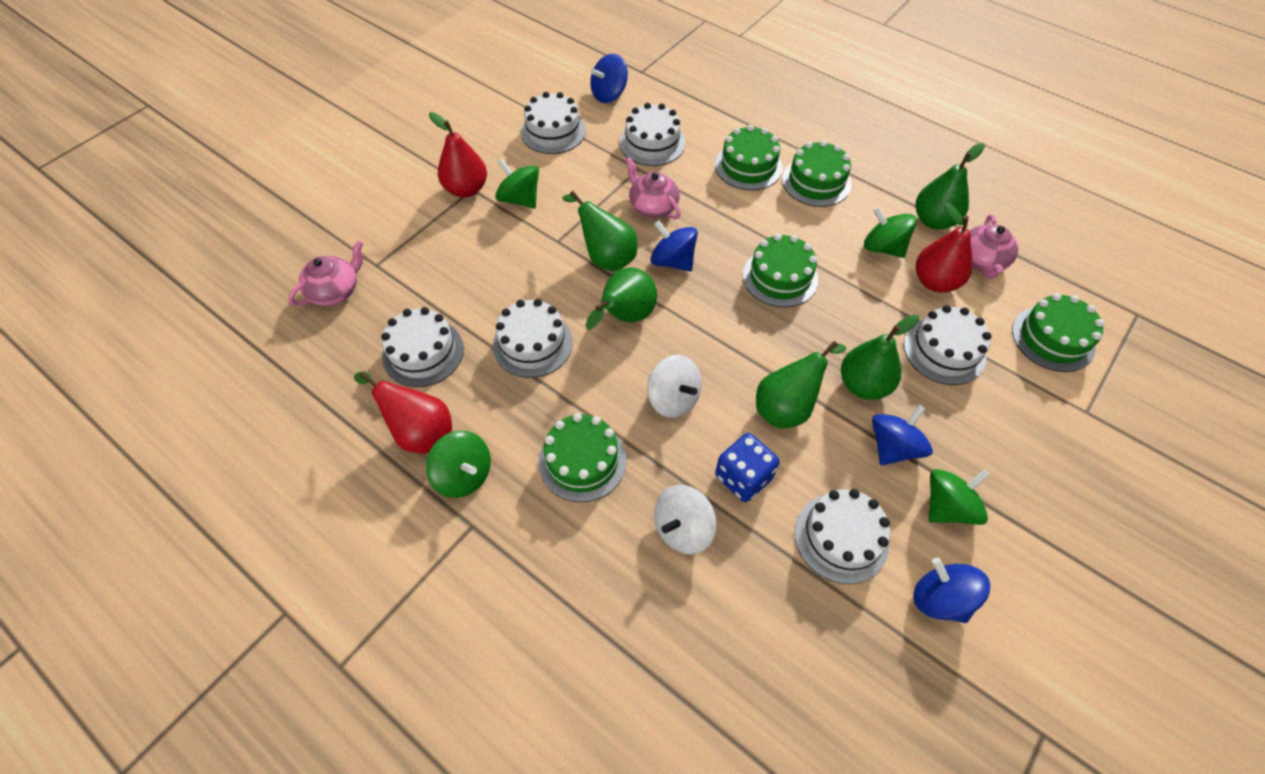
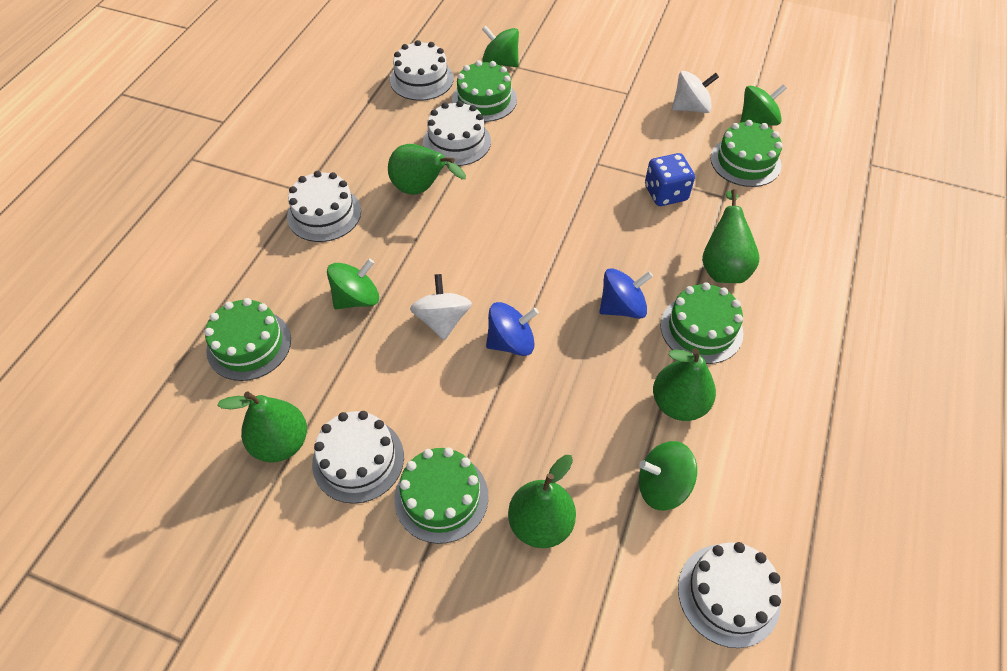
blue spinning top: 4 -> 2
pink teapot: 3 -> 0
red pear: 3 -> 0
white cake: 6 -> 5

